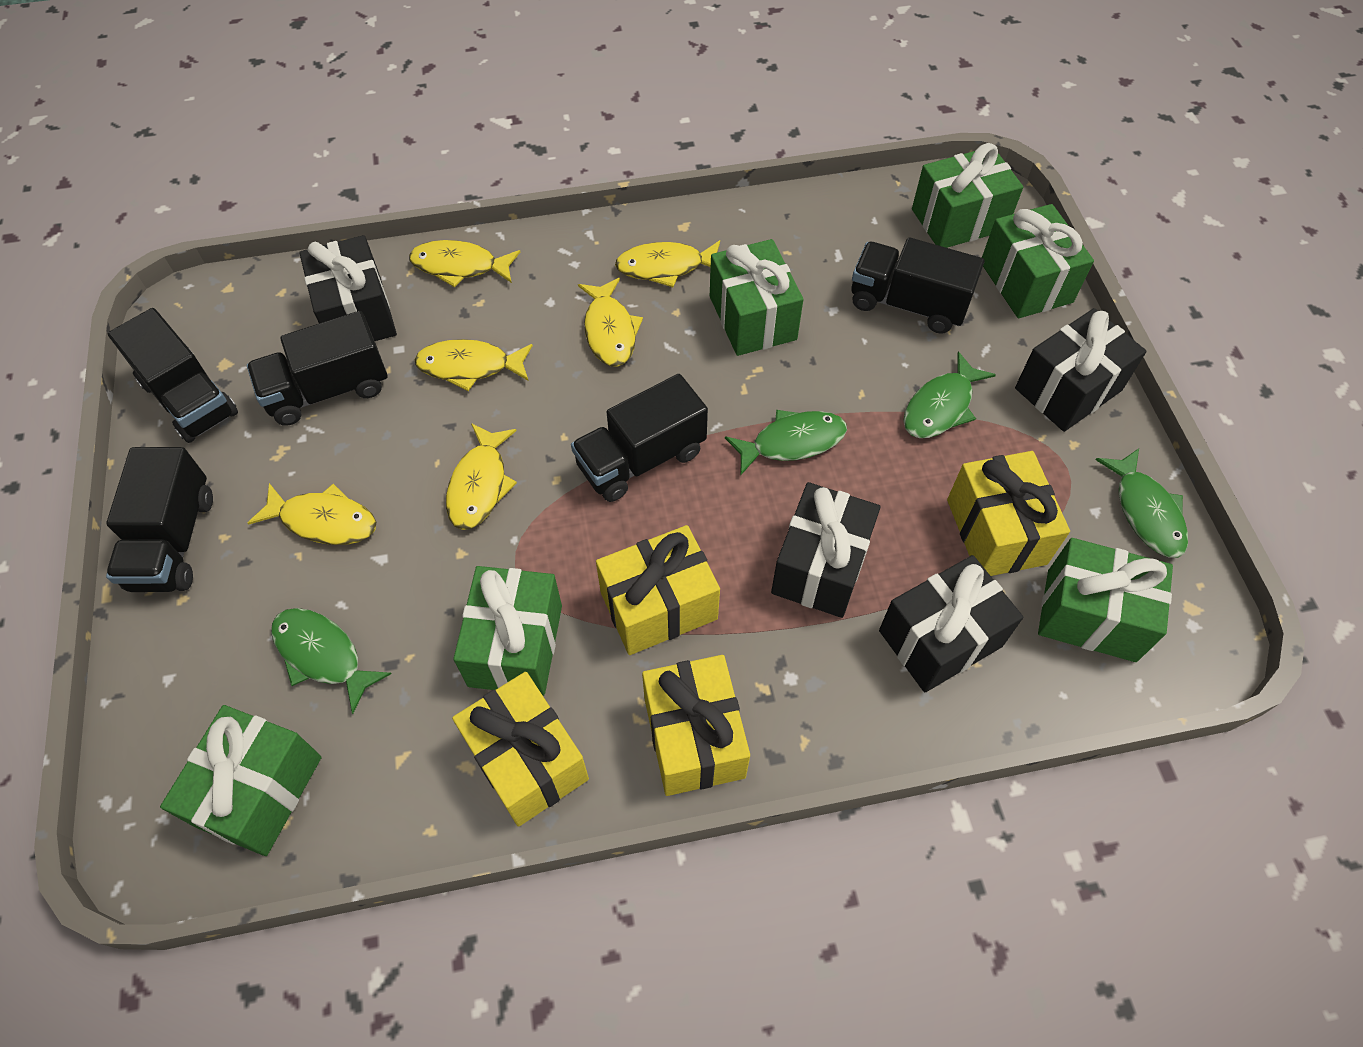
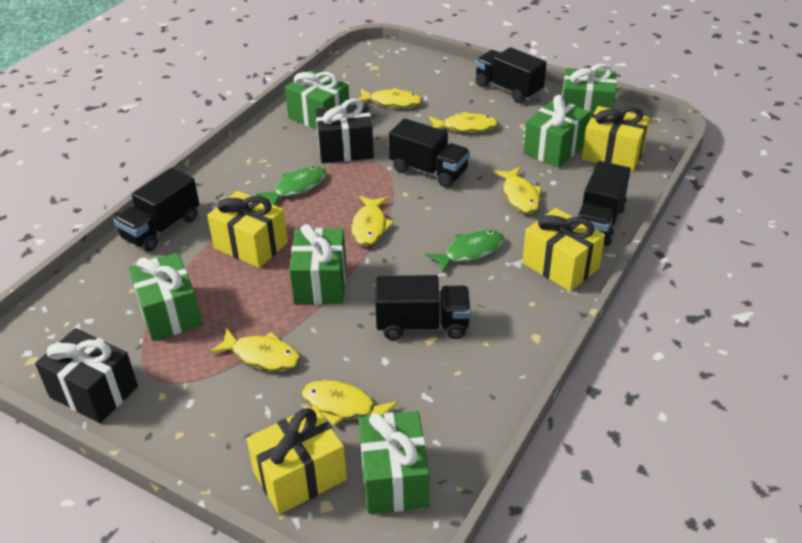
black gift: 4 -> 2
green fish: 4 -> 2

